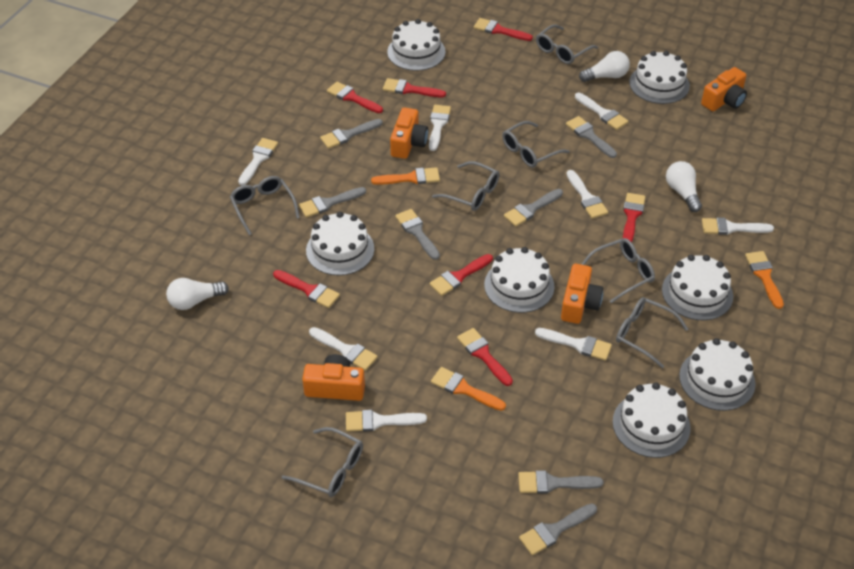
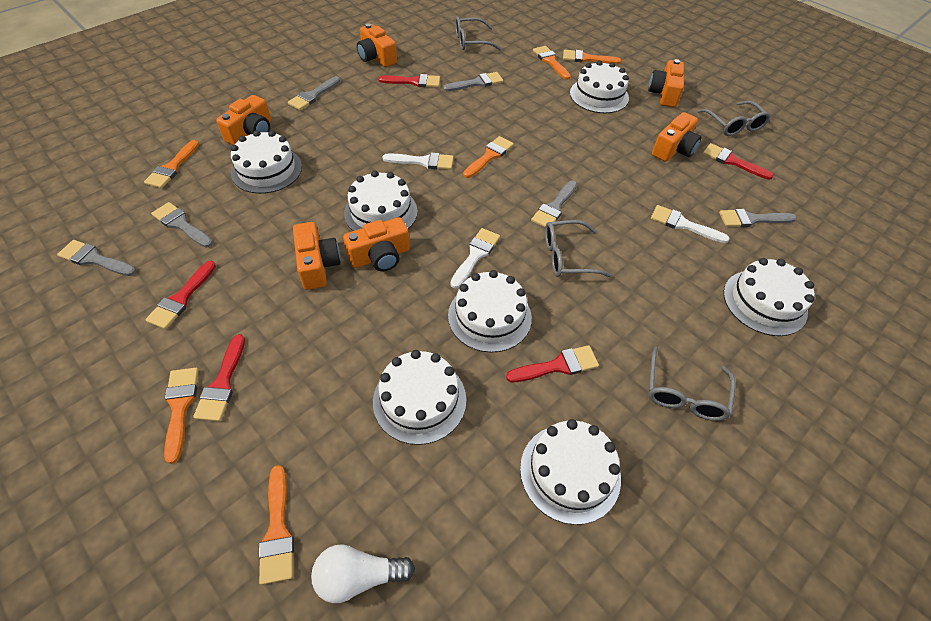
grey brush: 7 -> 6
grey glasses: 7 -> 4
orange brush: 3 -> 6
orange camera: 4 -> 6
red brush: 7 -> 5
white brush: 8 -> 3
white light bulb: 3 -> 1

